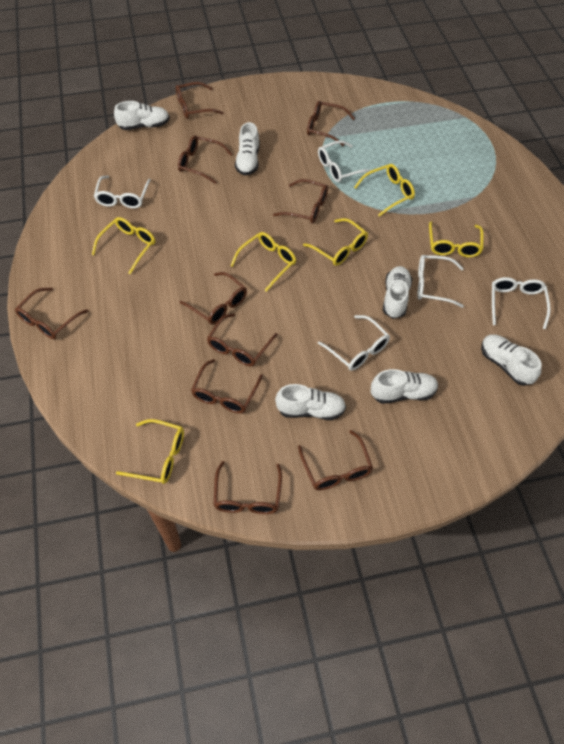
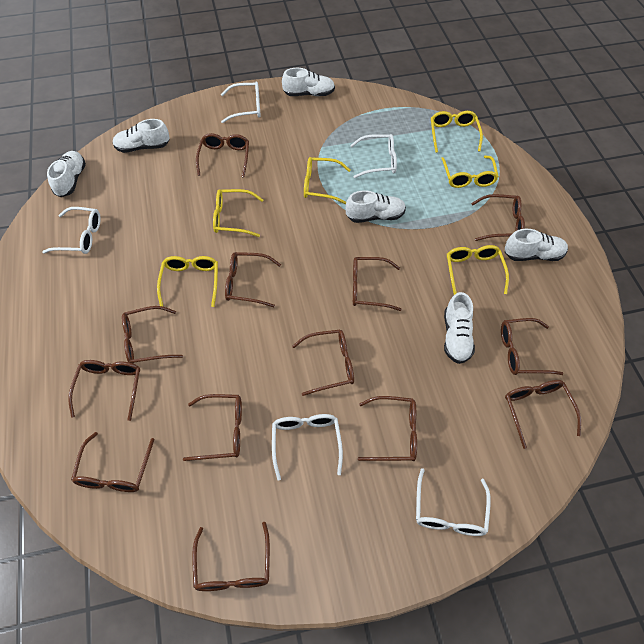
brown glasses: 10 -> 13

